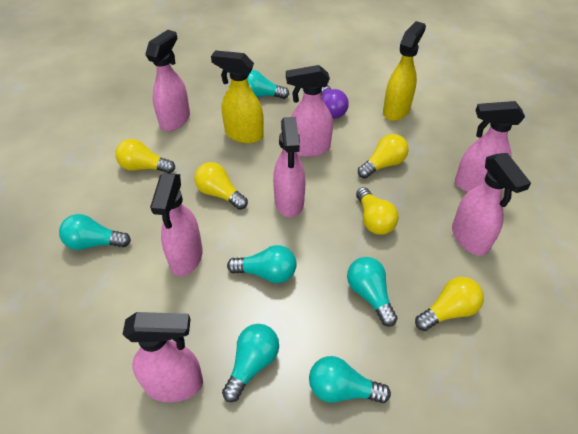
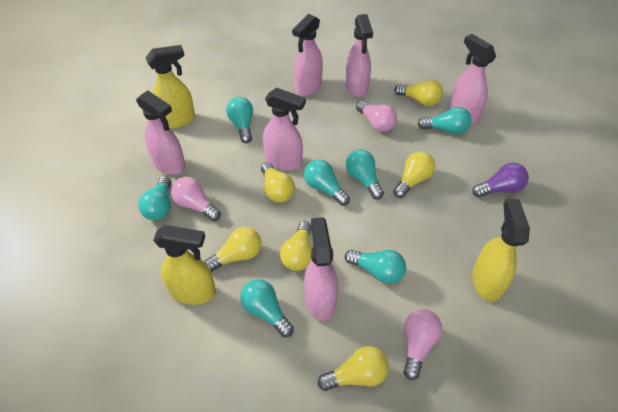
pink light bulb: 0 -> 3
pink spray bottle: 7 -> 6
turquoise light bulb: 6 -> 7
yellow light bulb: 5 -> 6
yellow spray bottle: 2 -> 3

